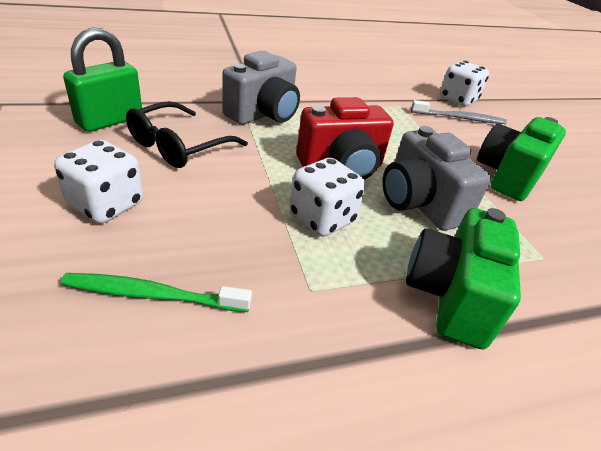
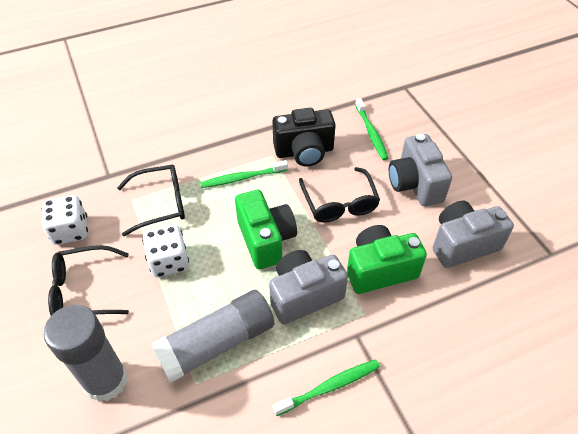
black camera: 0 -> 1
black glasses: 1 -> 3
green padlock: 1 -> 0
green toothbrush: 1 -> 3
grey camera: 2 -> 3
grey glue stick: 0 -> 2
grey toothbrush: 1 -> 0
red camera: 1 -> 0
white dice: 3 -> 2

